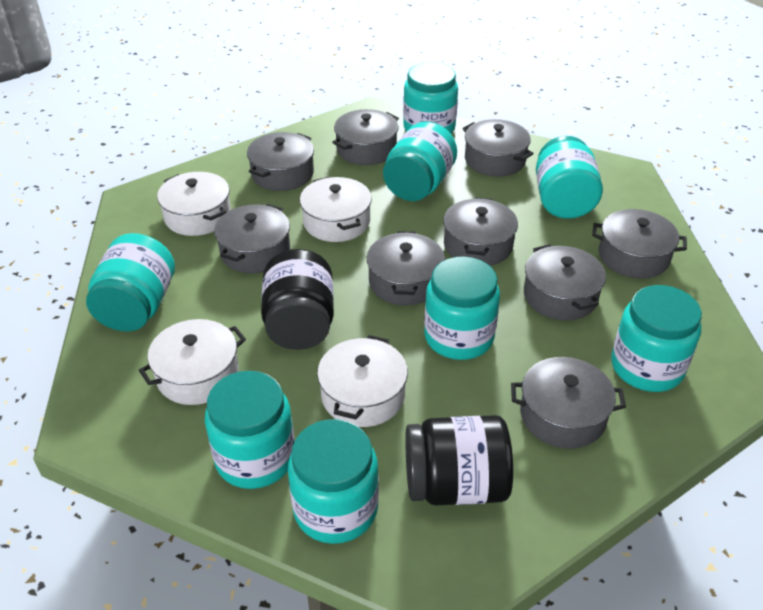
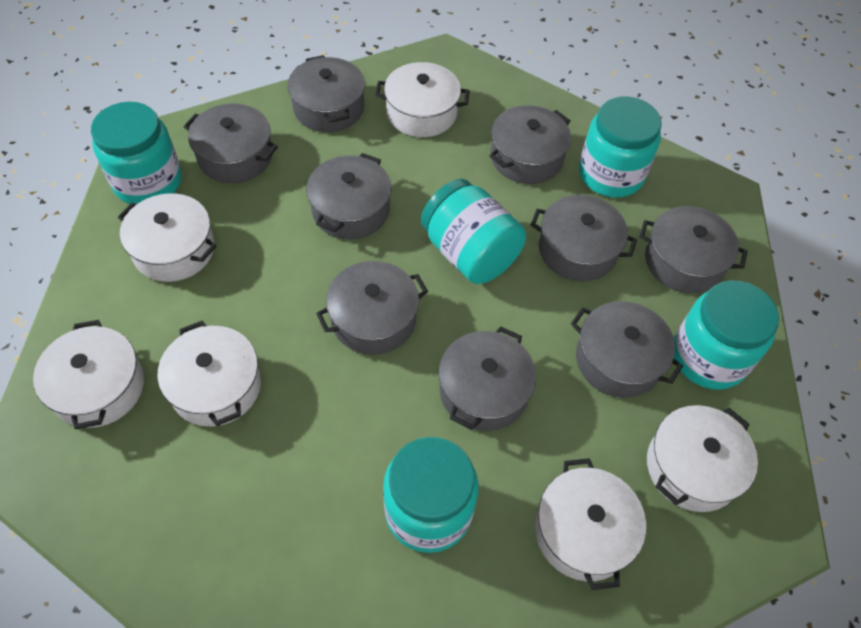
black jar: 2 -> 0
turquoise jar: 8 -> 5
white pot: 4 -> 6

